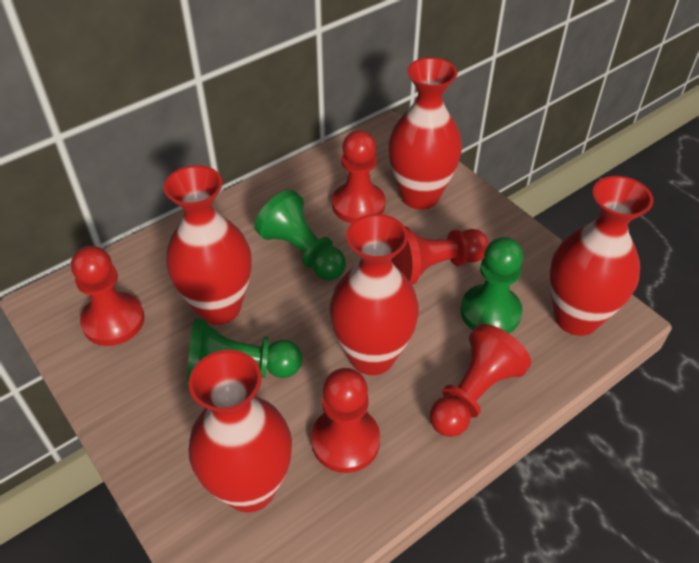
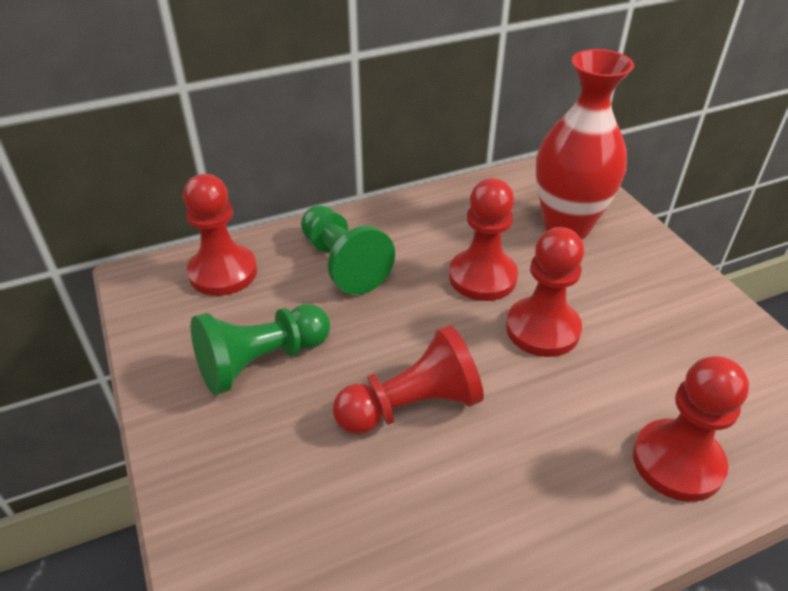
green pawn: 3 -> 2
red vase: 5 -> 1

